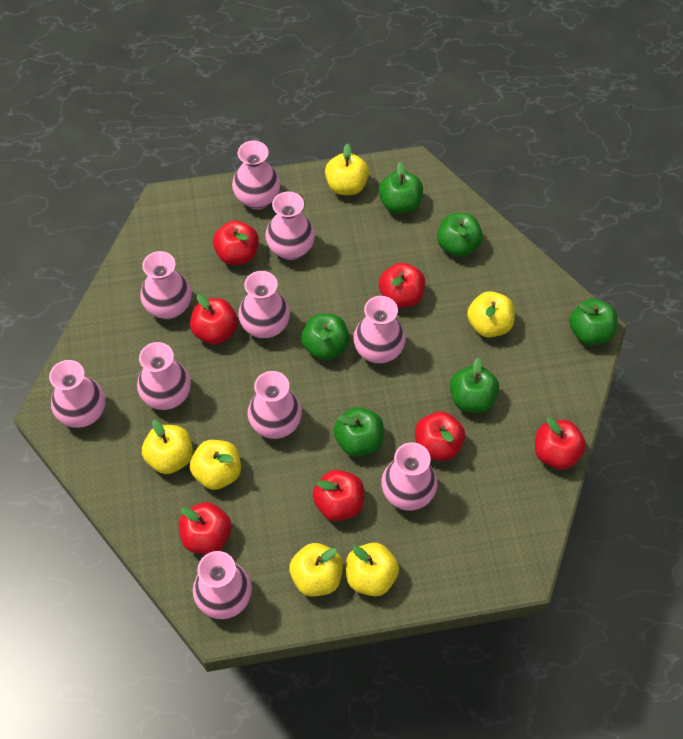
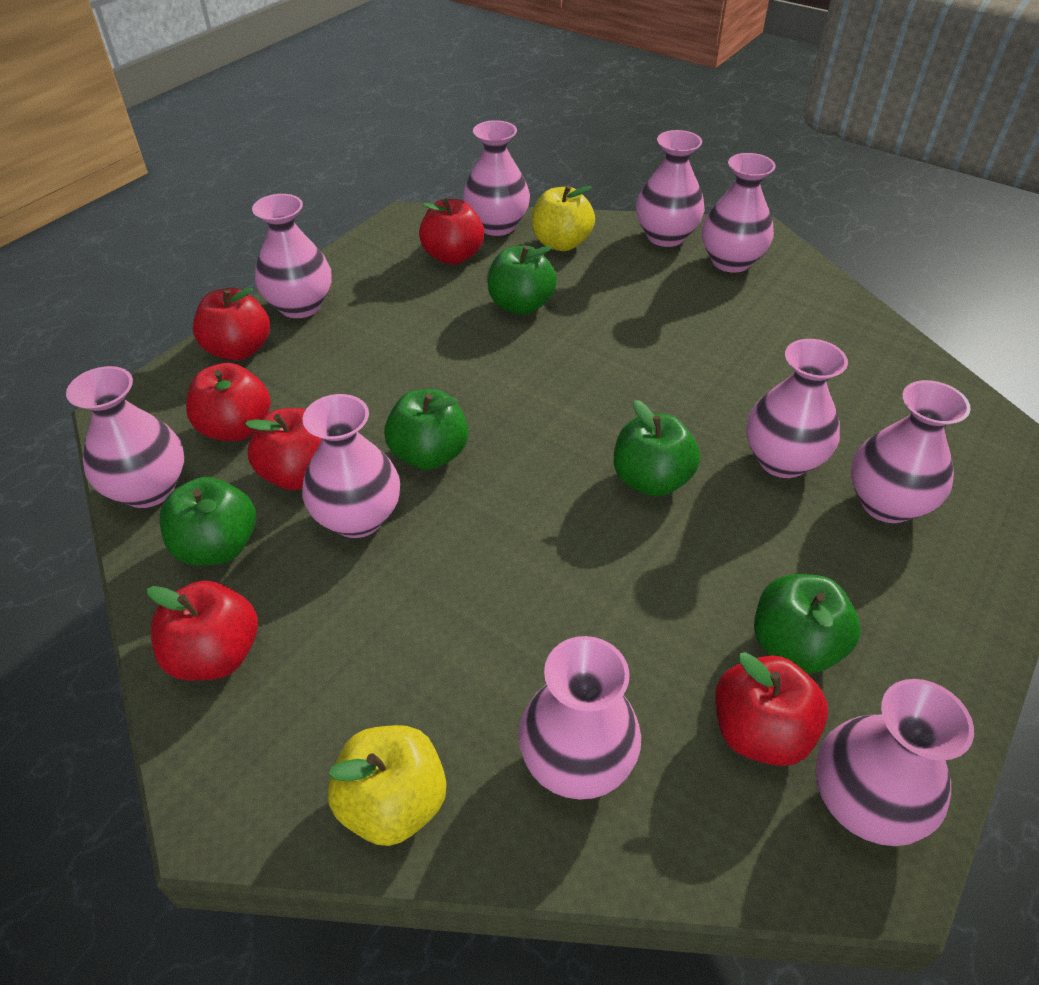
green apple: 6 -> 5
red apple: 7 -> 6
yellow apple: 6 -> 2

